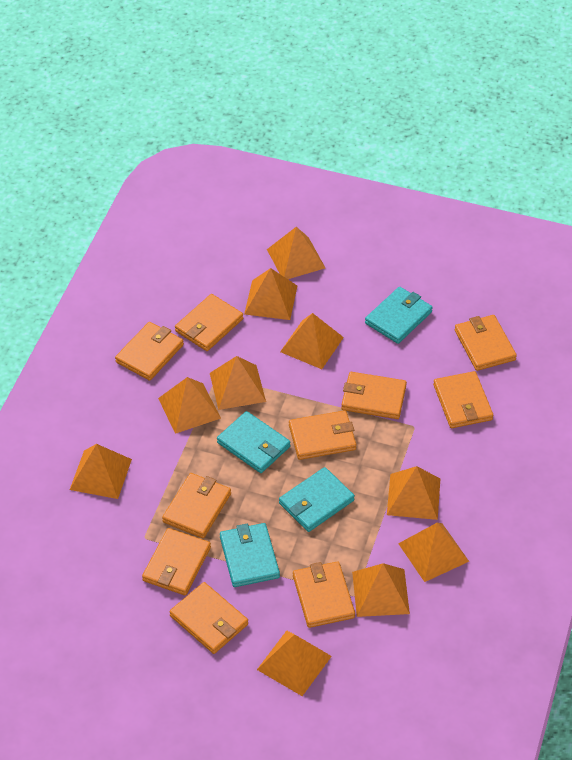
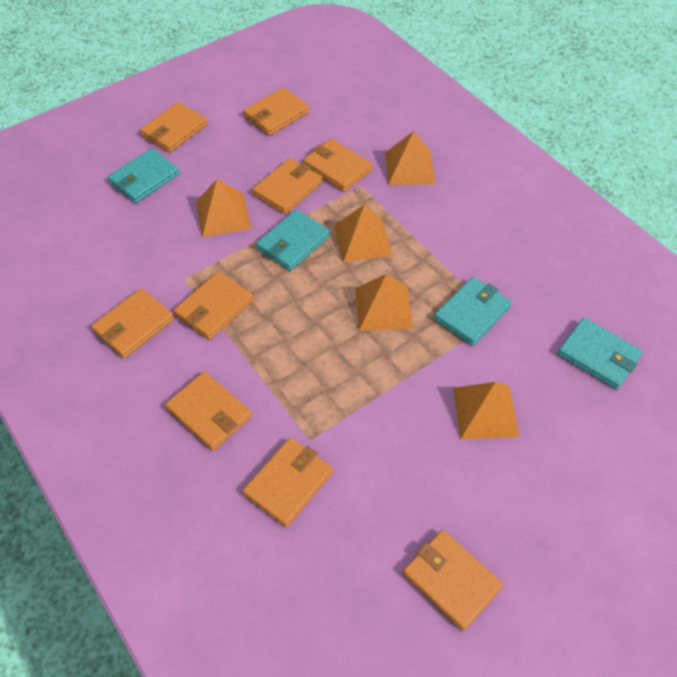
orange pyramid: 10 -> 5
orange wallet: 10 -> 9

